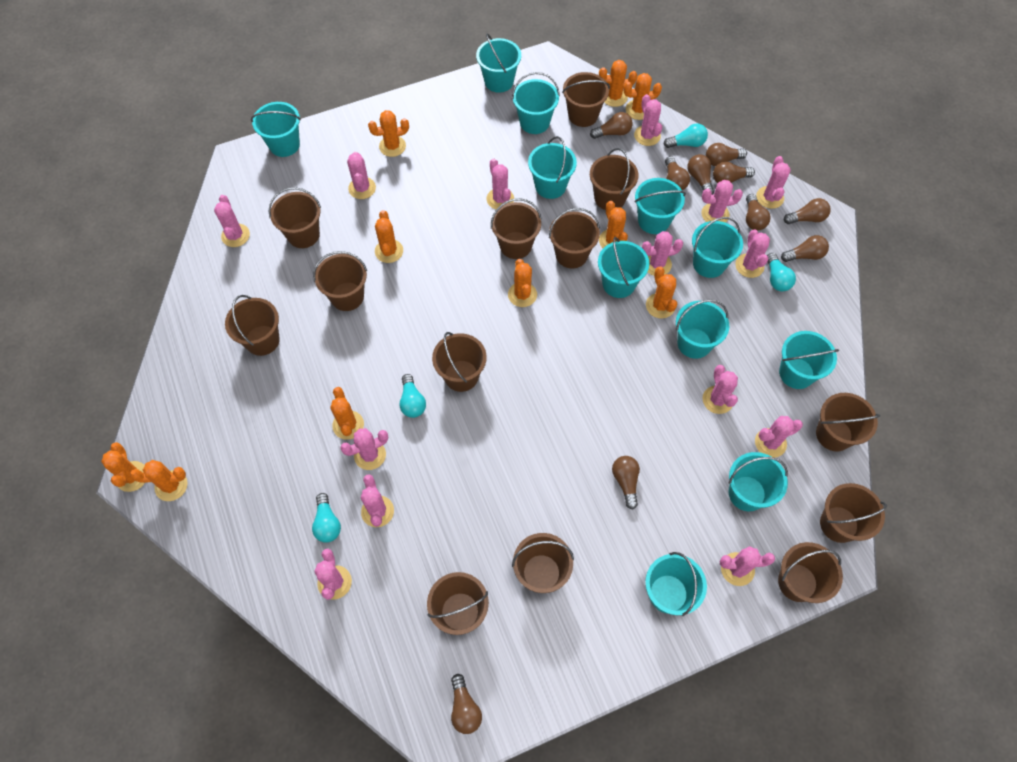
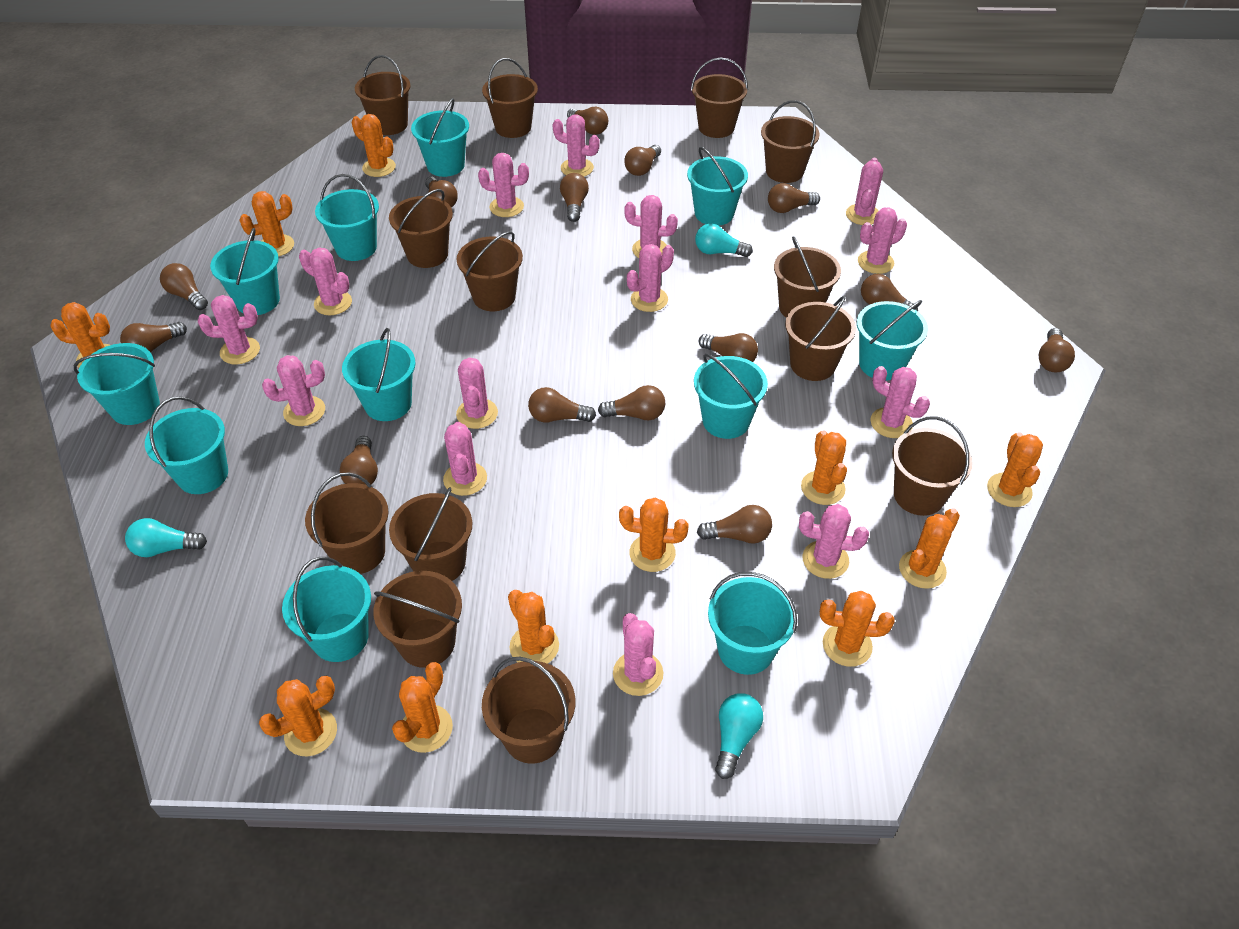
brown light bulb: 10 -> 14
orange cactus: 10 -> 11
turquoise light bulb: 4 -> 3

